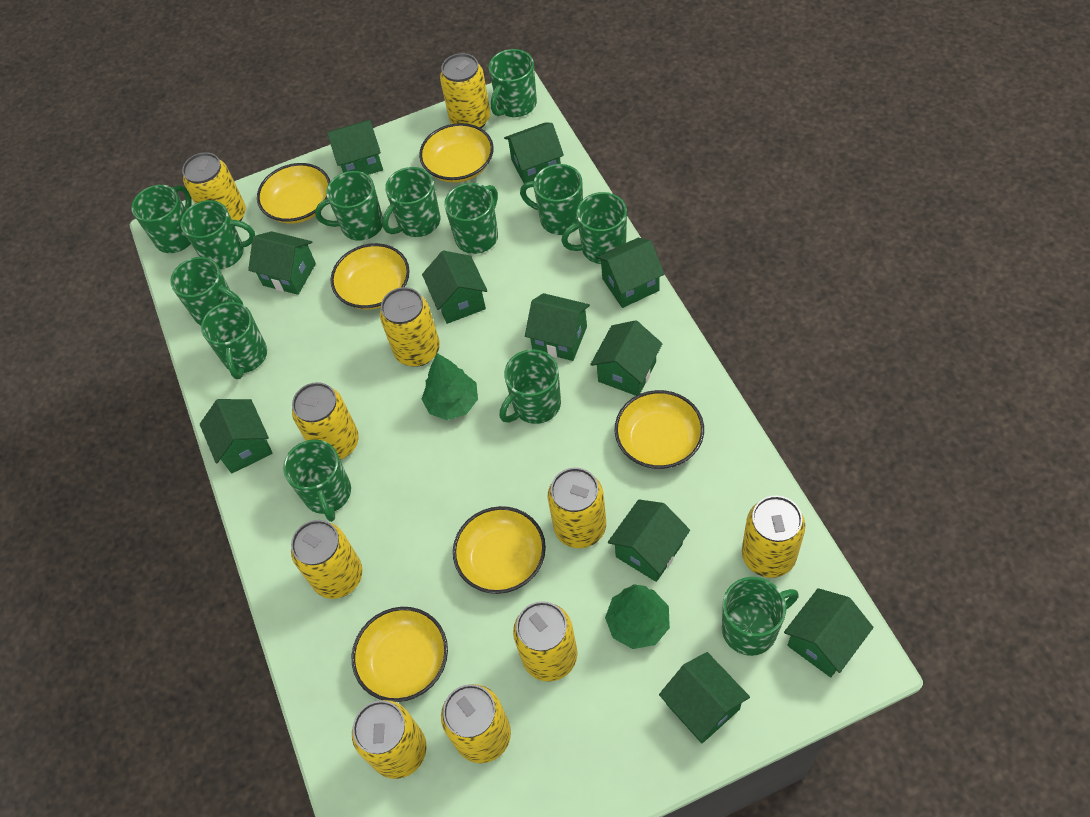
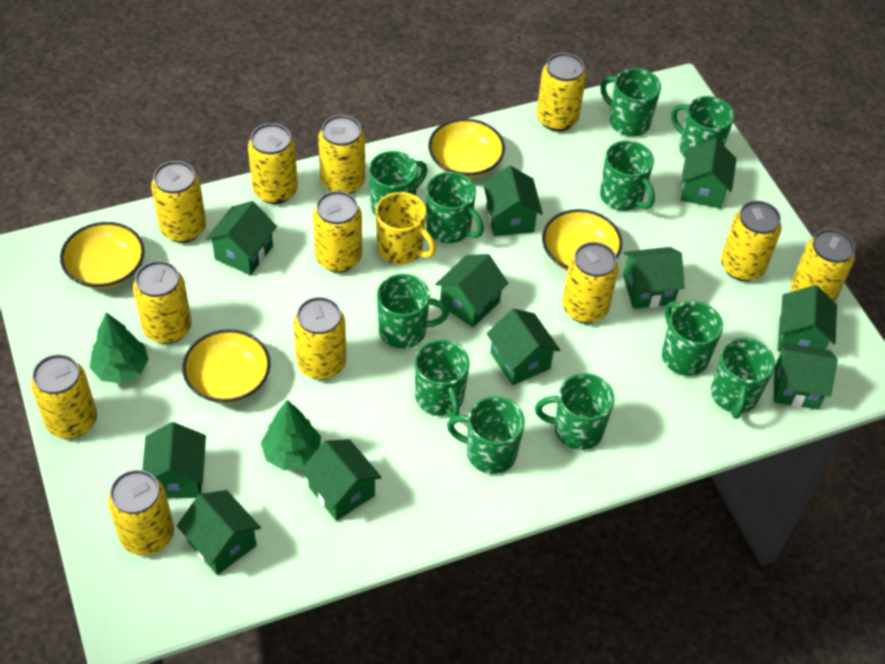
green mug: 13 -> 11
yellow bowl: 6 -> 4
yellow can: 10 -> 12
yellow mug: 0 -> 1

